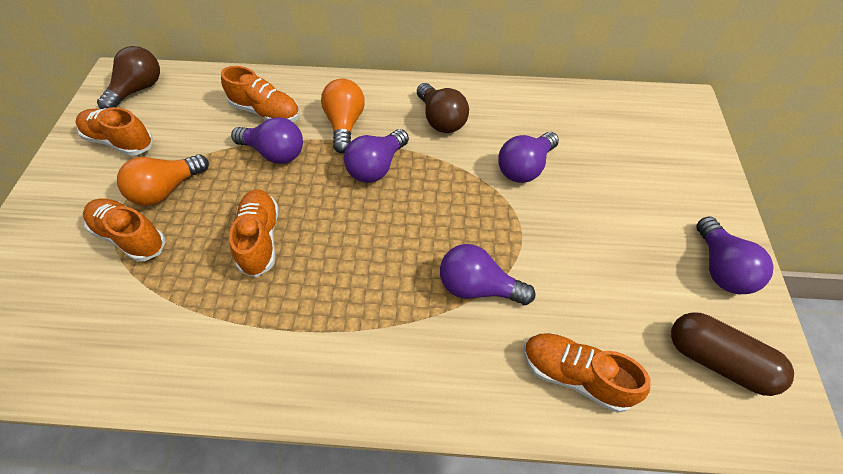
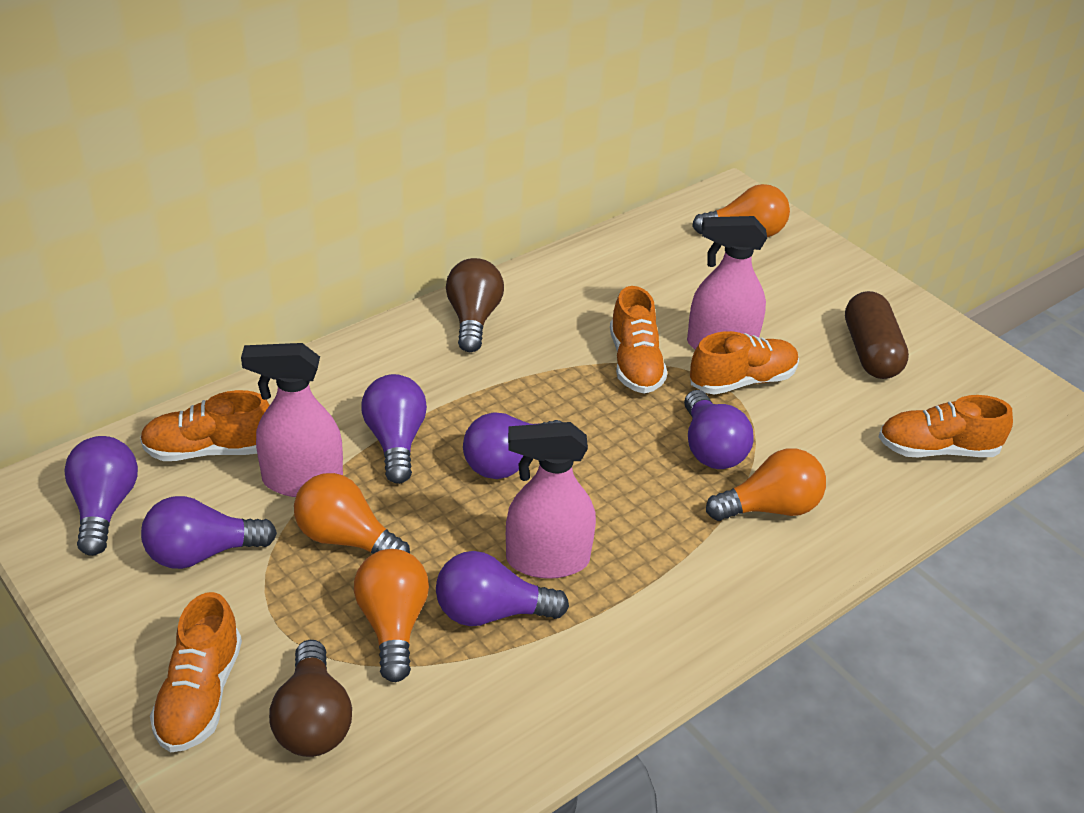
orange light bulb: 2 -> 4
pink spray bottle: 0 -> 3
purple light bulb: 5 -> 6

